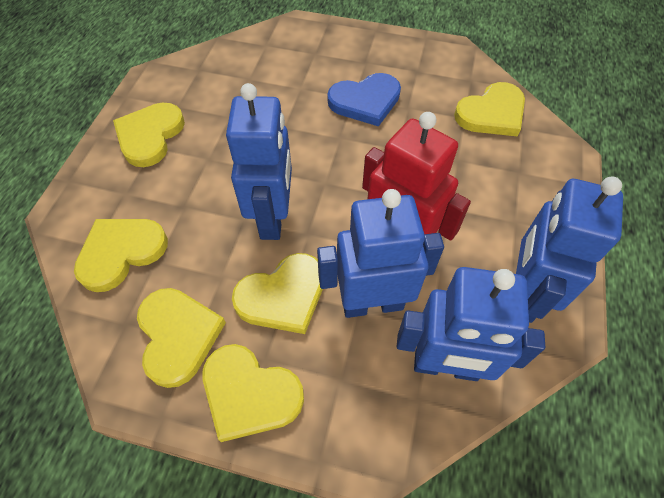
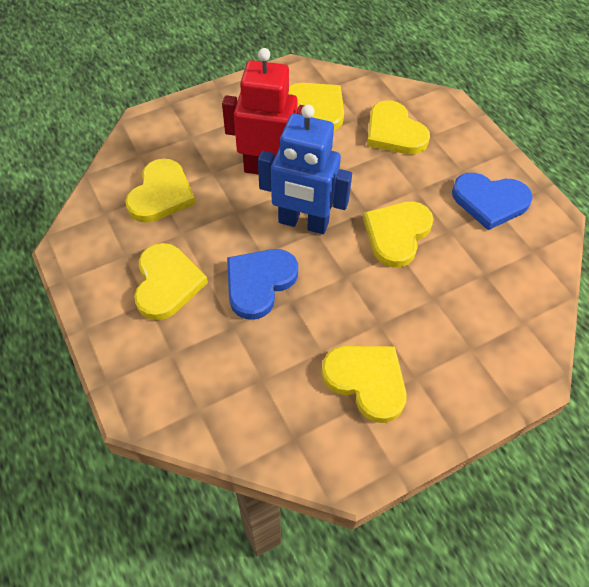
blue heart: 1 -> 2
blue robot: 4 -> 1

